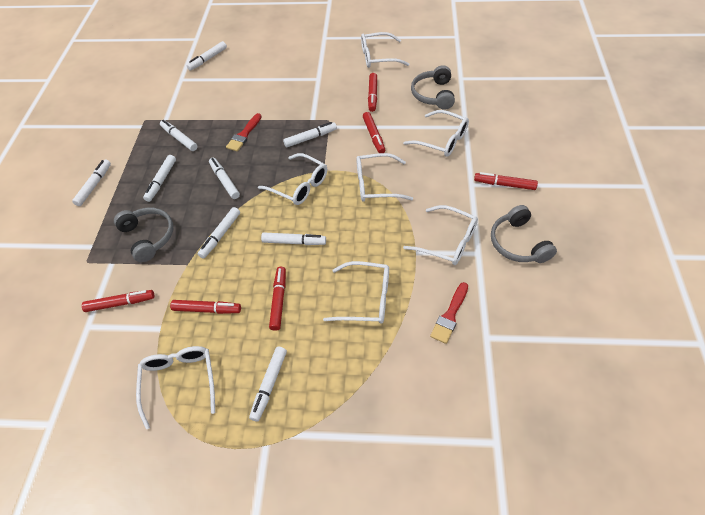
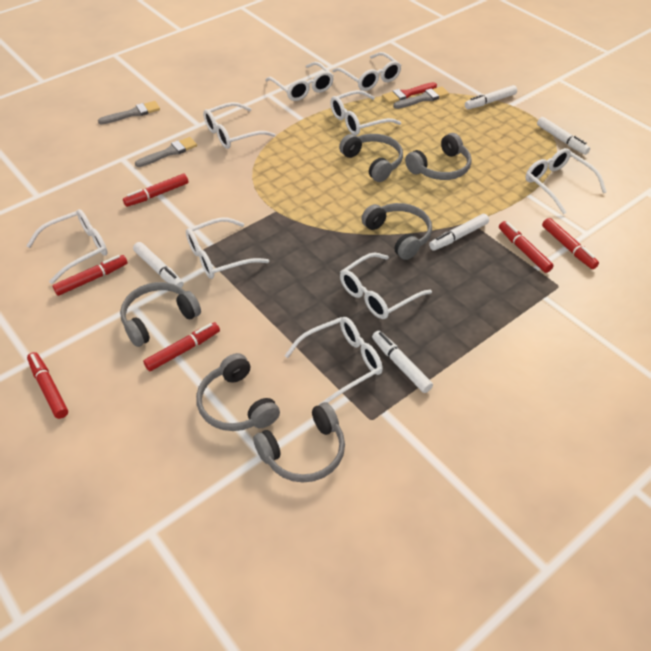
grey brush: 0 -> 3
grey headphones: 3 -> 6
red brush: 2 -> 1
white glasses: 7 -> 9
white marker: 9 -> 5

